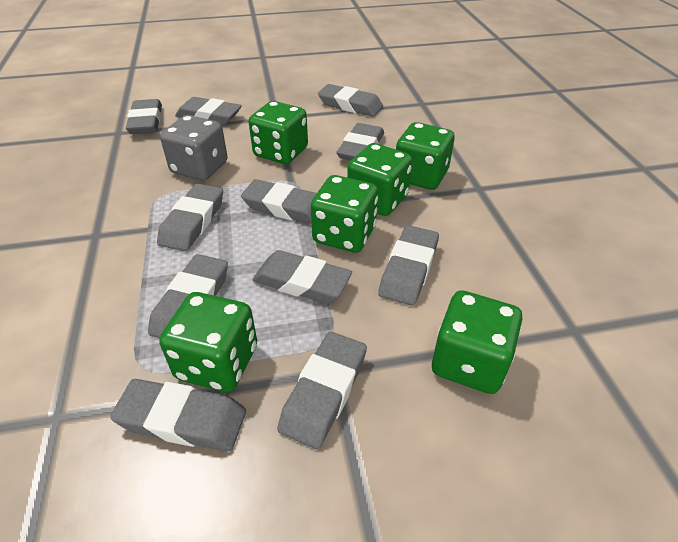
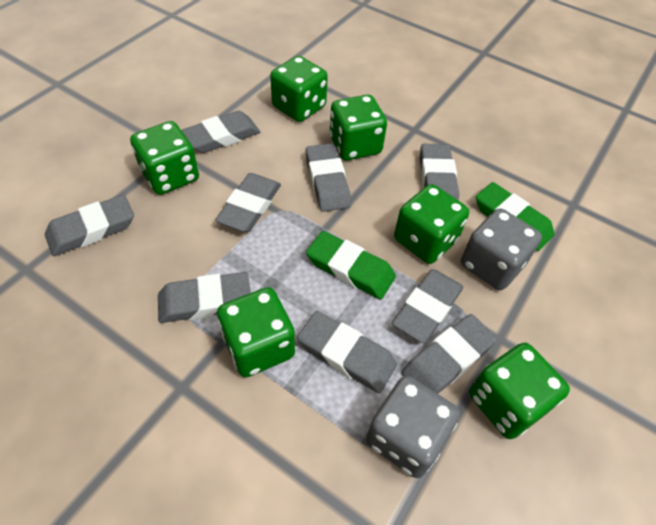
green eraser: 0 -> 2
grey dice: 1 -> 2
grey eraser: 11 -> 9

